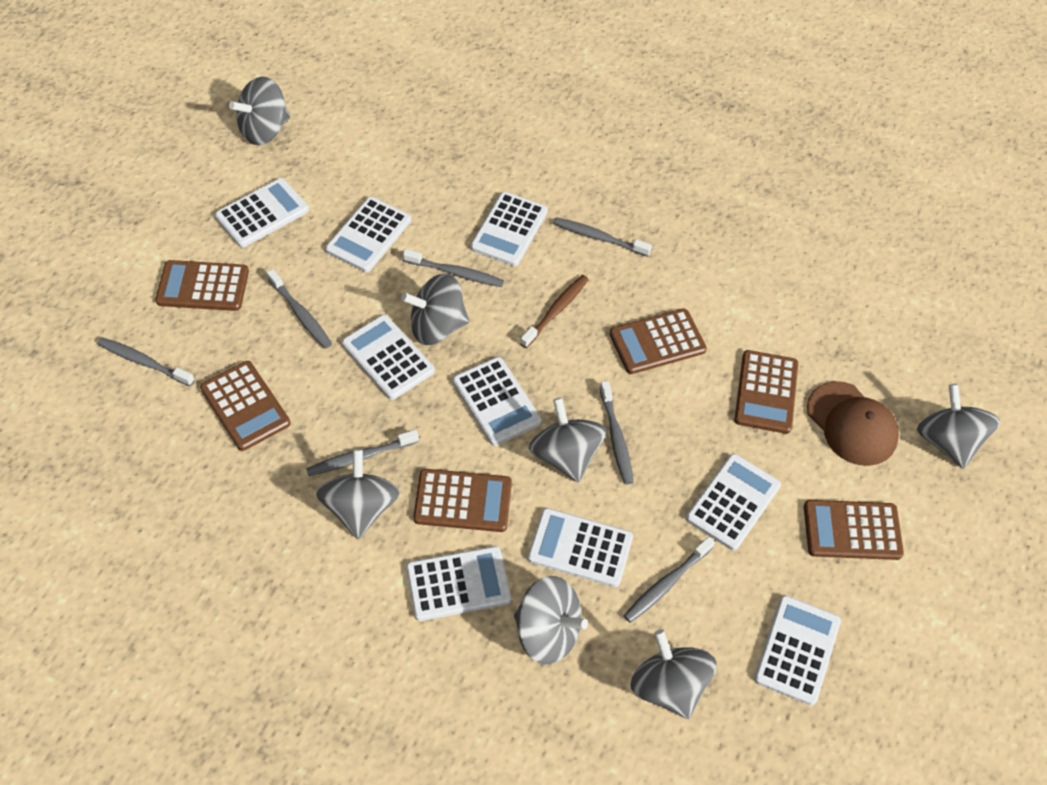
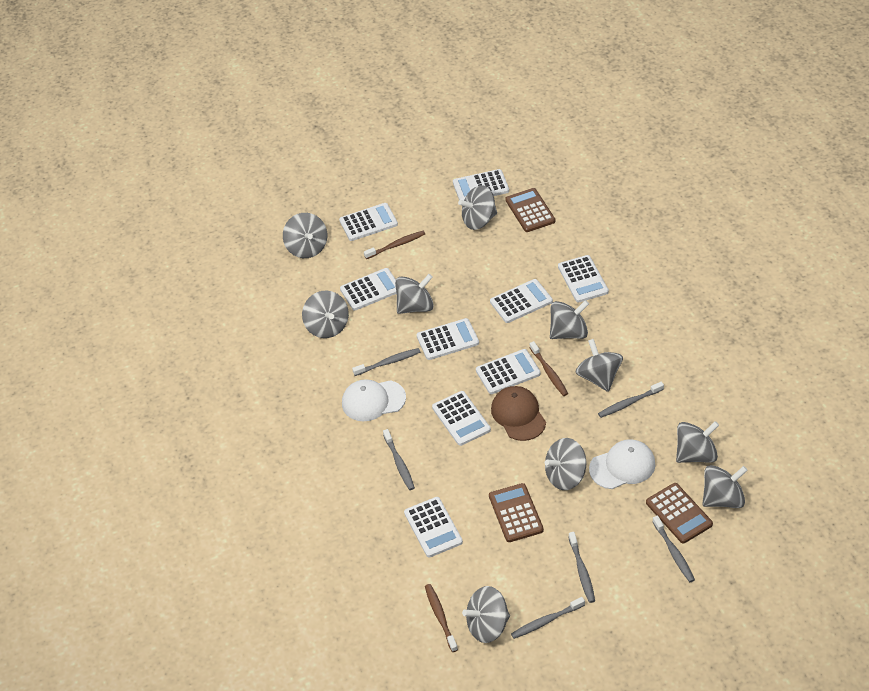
brown calculator: 6 -> 3
brown toothbrush: 1 -> 3
grey spinning top: 7 -> 10
grey toothbrush: 7 -> 6
white cap: 0 -> 2

